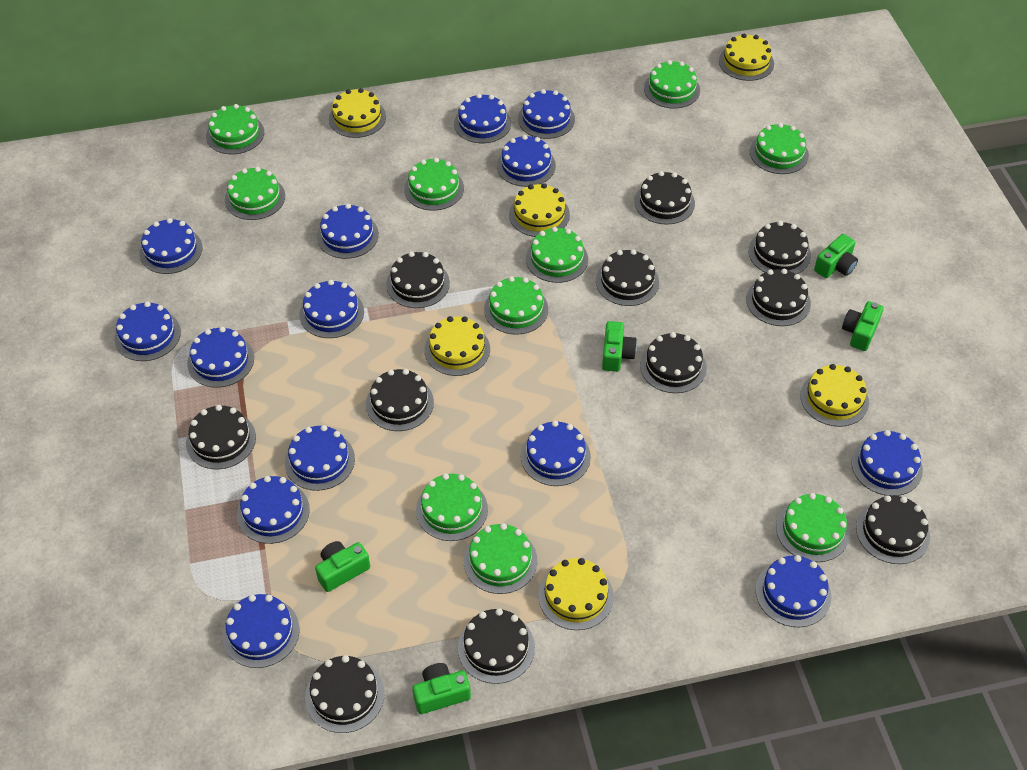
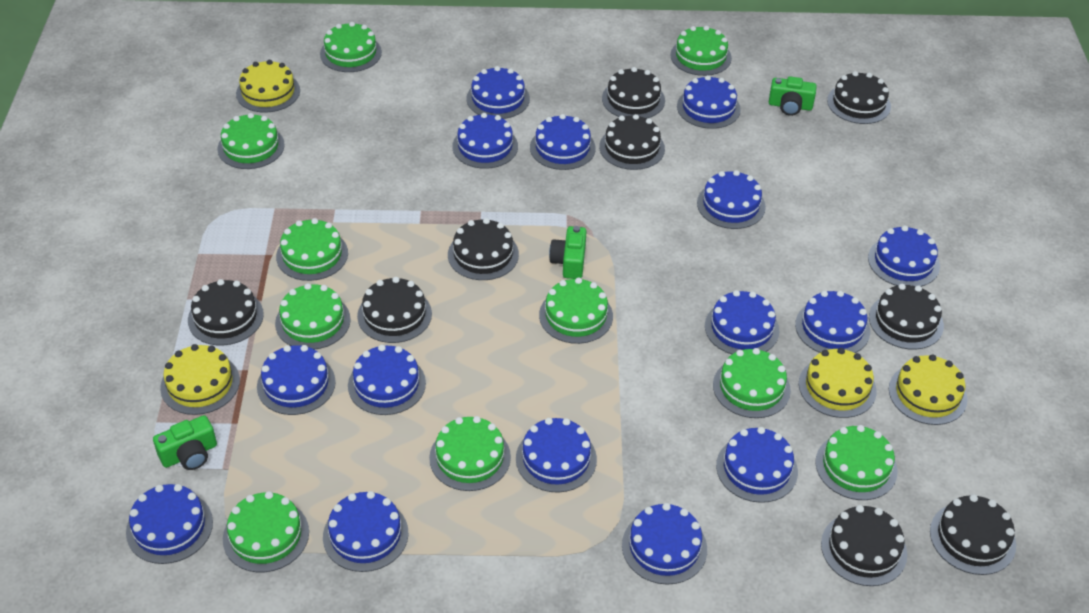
black cake: 11 -> 9
blue cake: 14 -> 15
green camera: 5 -> 3
yellow cake: 6 -> 4

